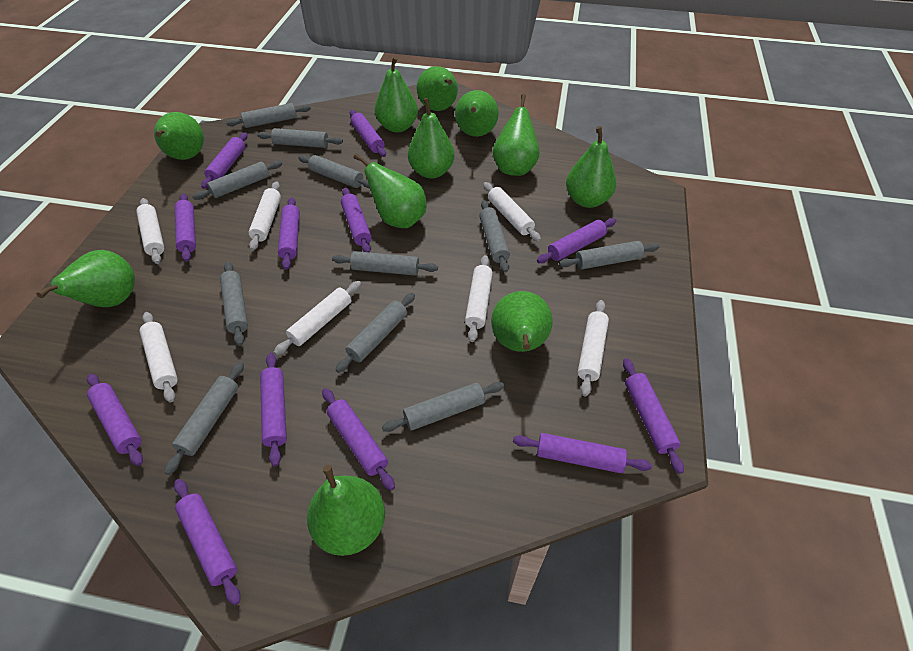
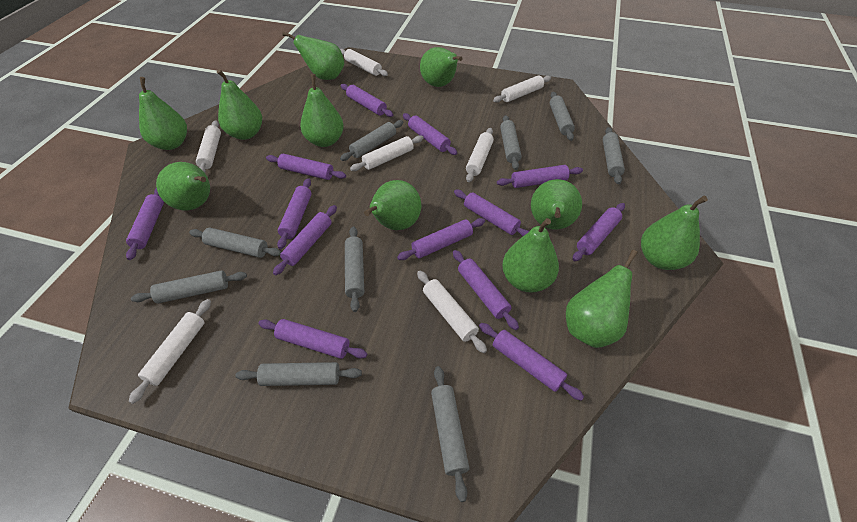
grey rolling pin: 11 -> 9
purple rolling pin: 12 -> 13

